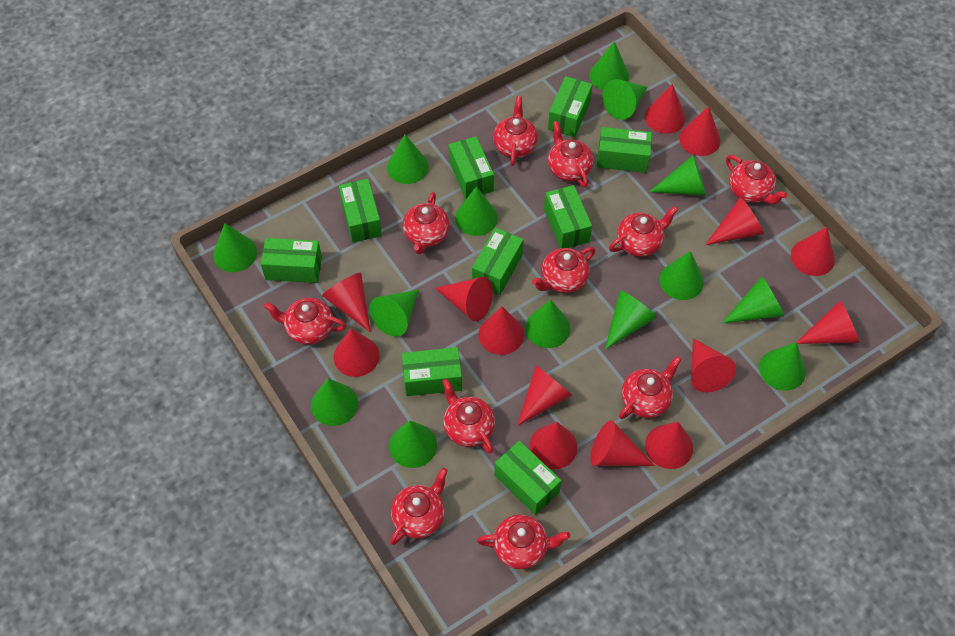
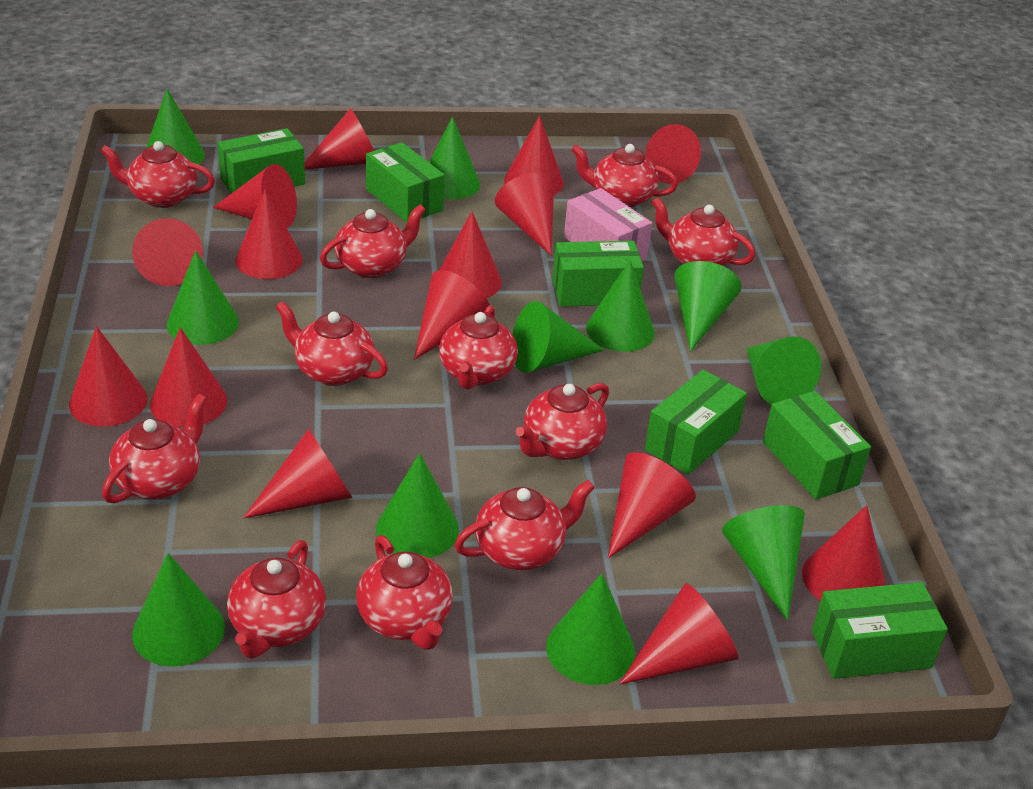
green box: 9 -> 6
green cone: 14 -> 11
pink box: 0 -> 1
red cone: 14 -> 15

